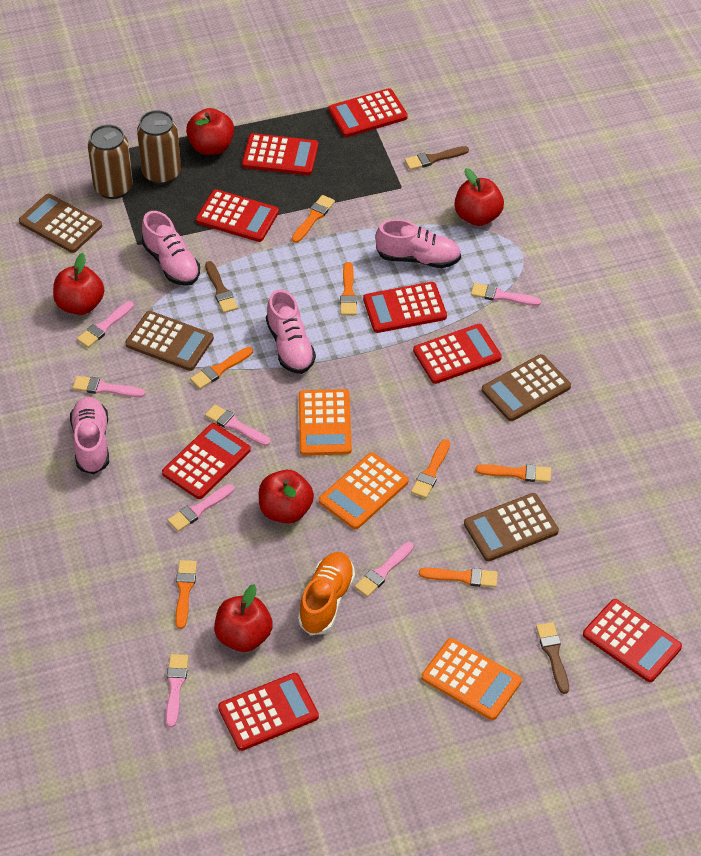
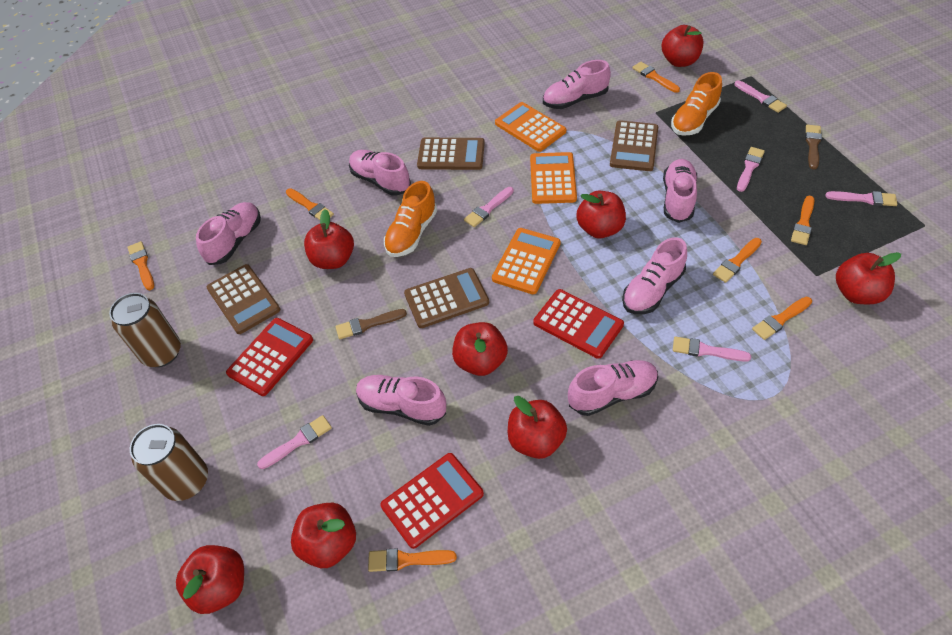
brown brush: 3 -> 2
orange shoe: 1 -> 2
pink brush: 7 -> 6
pink shoe: 4 -> 7
red apple: 5 -> 8
red calculator: 8 -> 3

